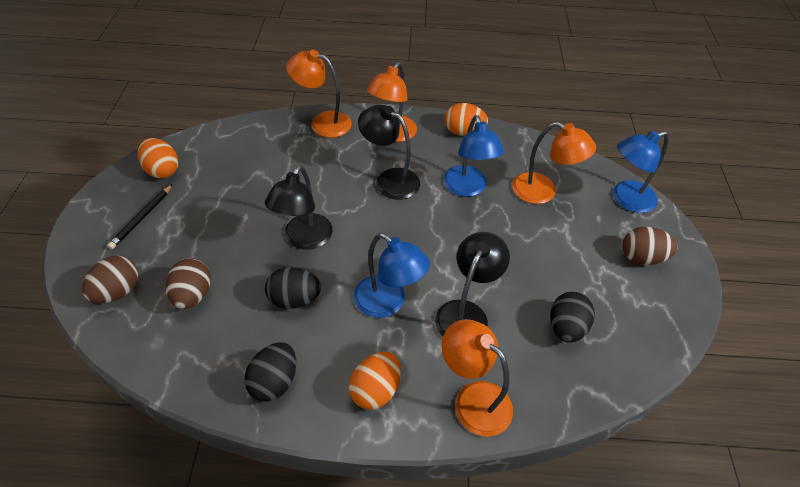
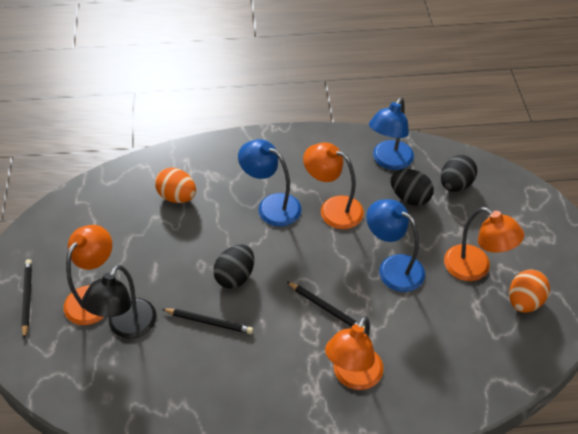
black lamp: 3 -> 1
black pencil: 1 -> 3
brown egg: 3 -> 0
orange egg: 3 -> 2

